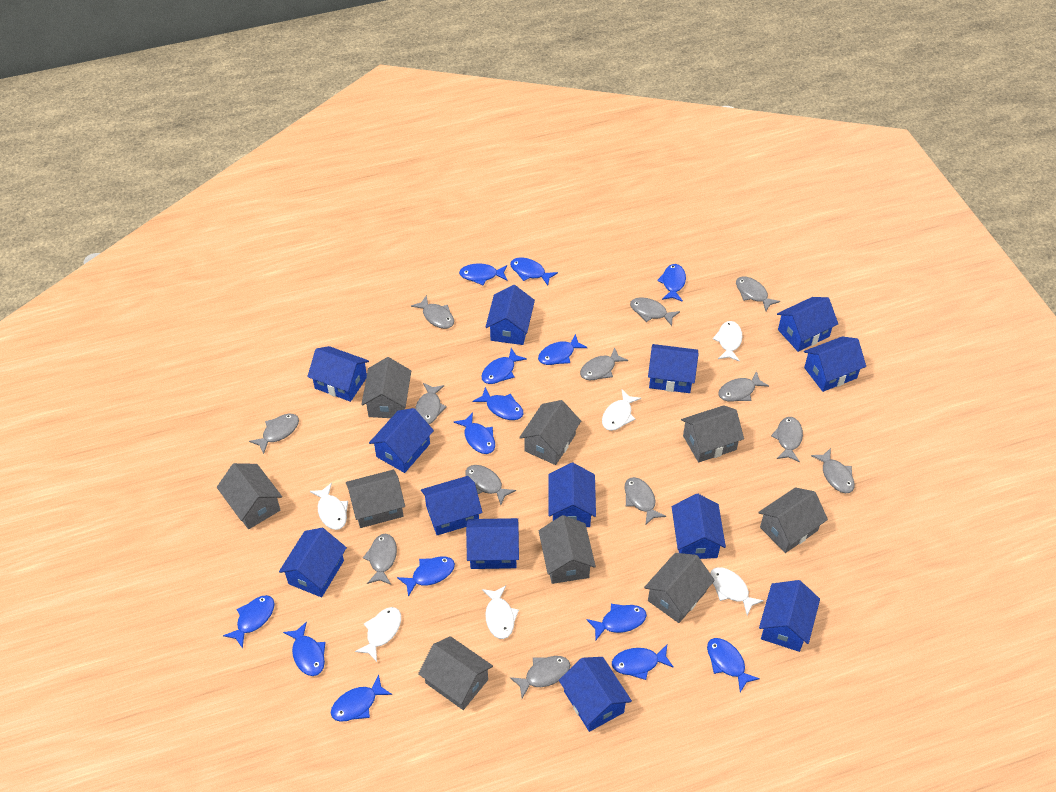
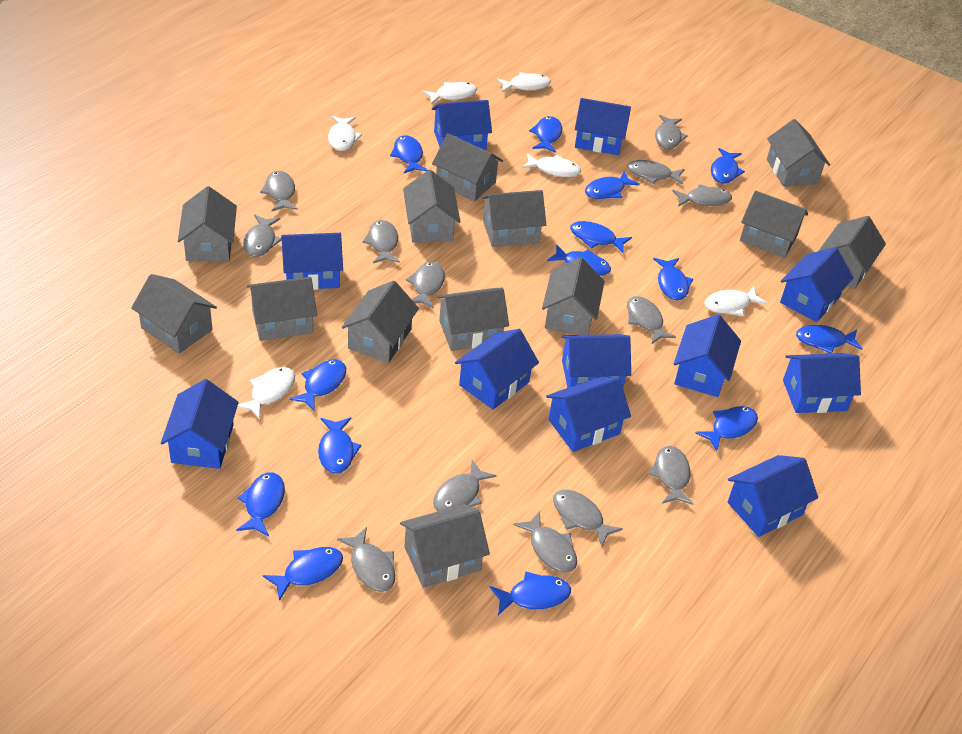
blue house: 13 -> 11
grey house: 9 -> 13

